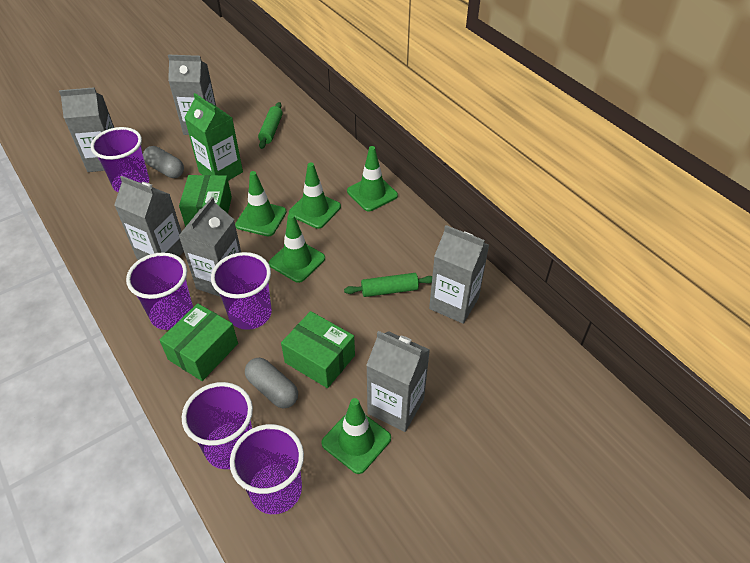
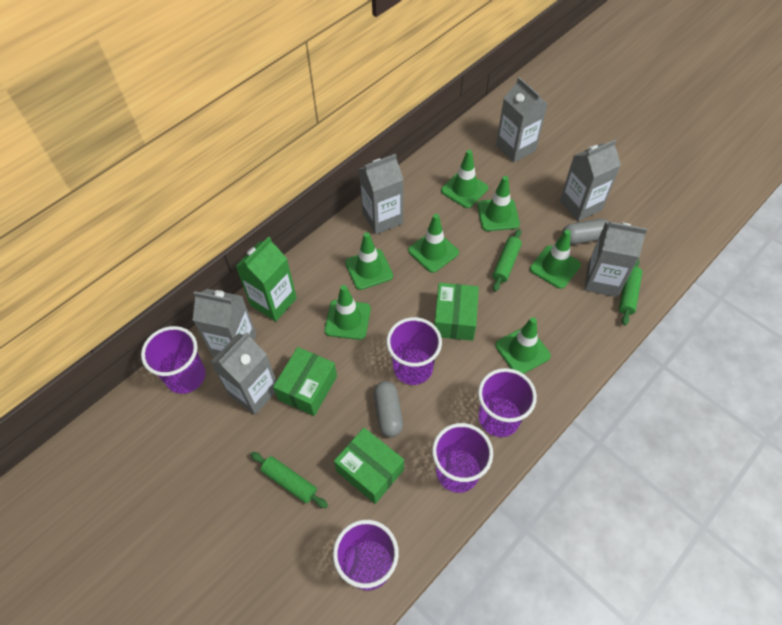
green rolling pin: 2 -> 3
green traffic cone: 5 -> 7

